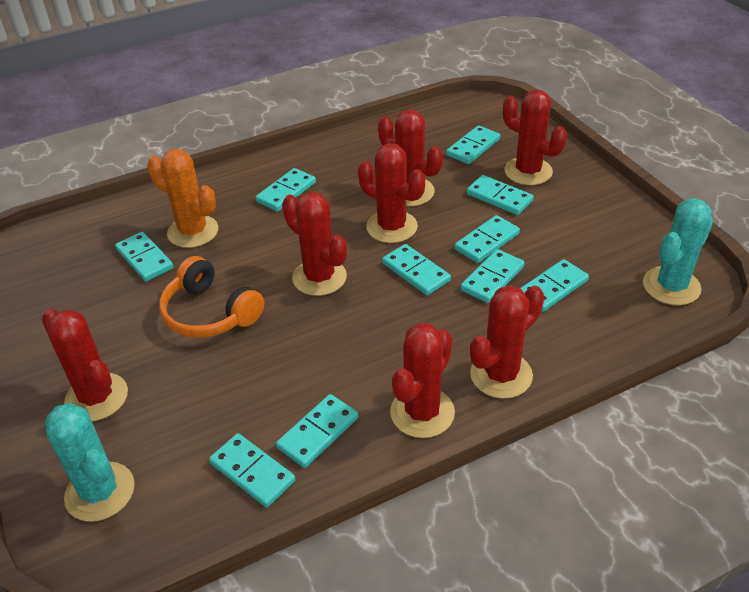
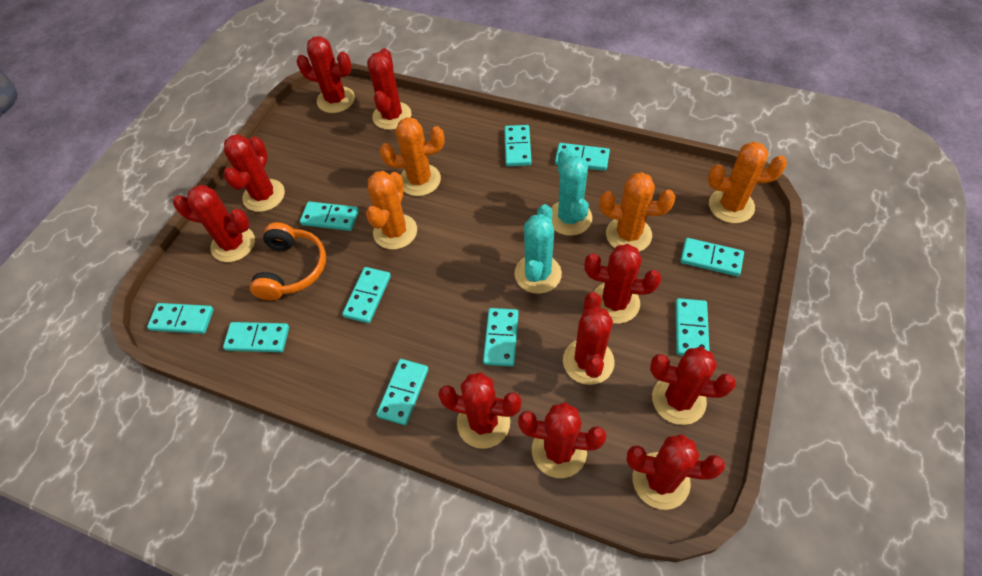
orange cactus: 1 -> 4
red cactus: 7 -> 10

